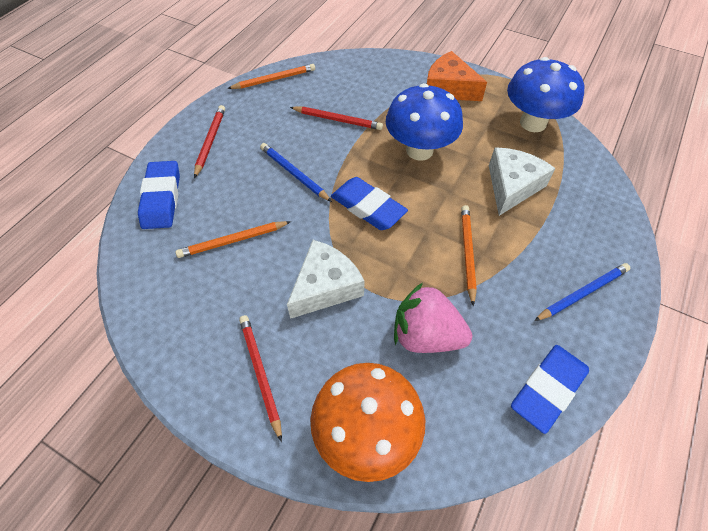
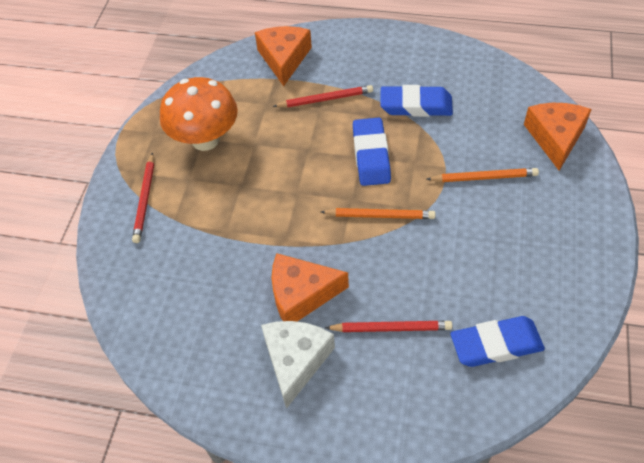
blue mushroom: 2 -> 0
blue pencil: 2 -> 0
orange cheese: 1 -> 3
orange pencil: 3 -> 2
pink strawberry: 1 -> 0
white cheese: 2 -> 1

